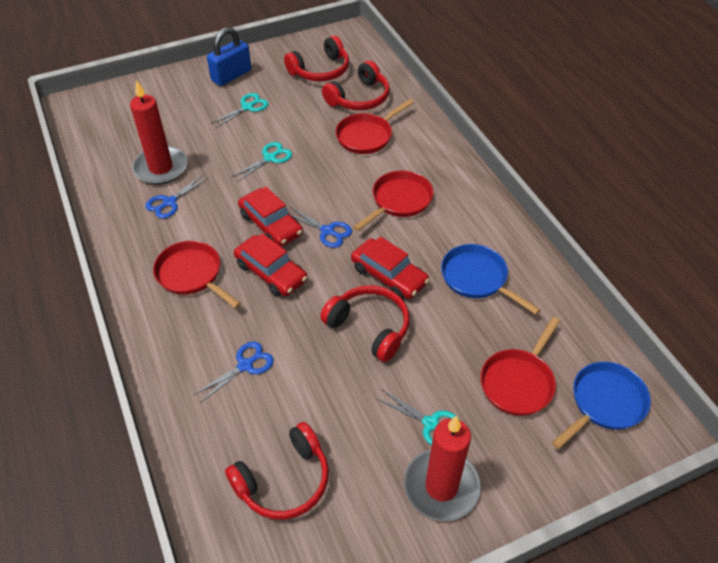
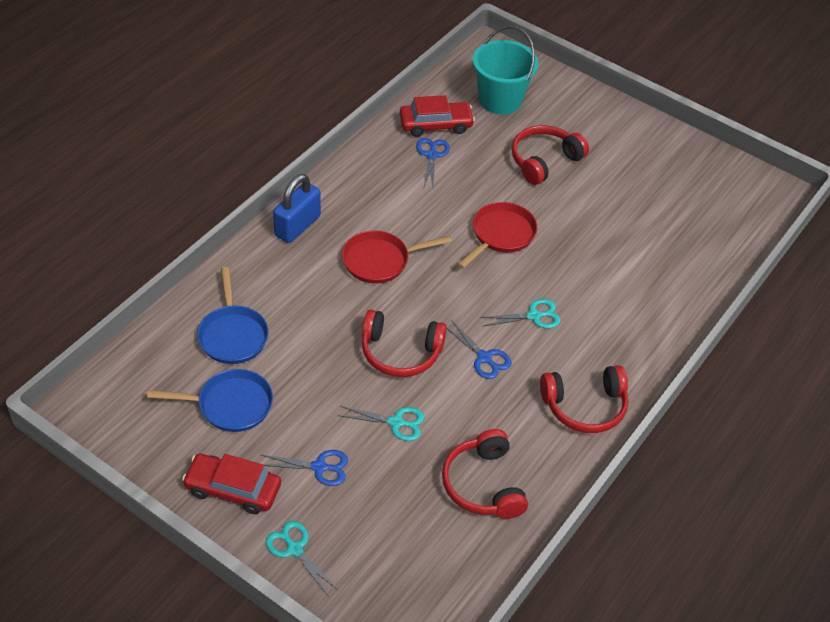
red candle: 2 -> 0
red car: 3 -> 2
red pan: 4 -> 2
turquoise bucket: 0 -> 1

